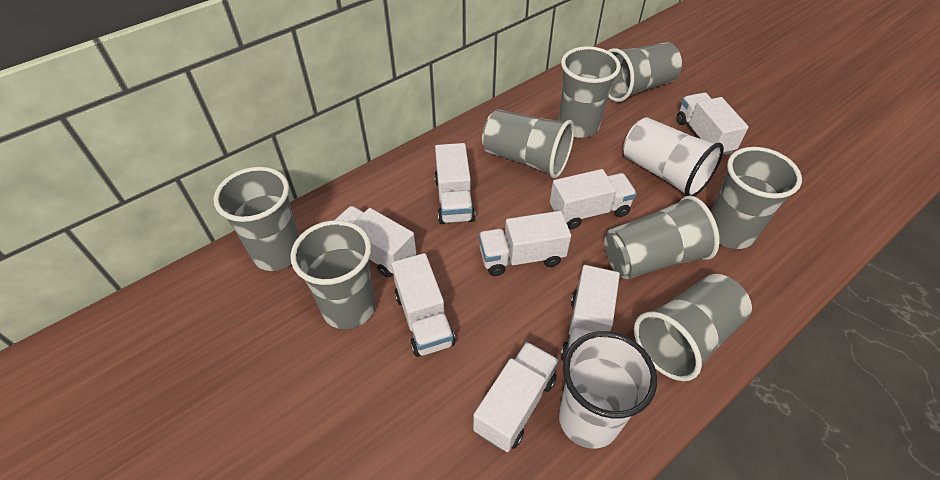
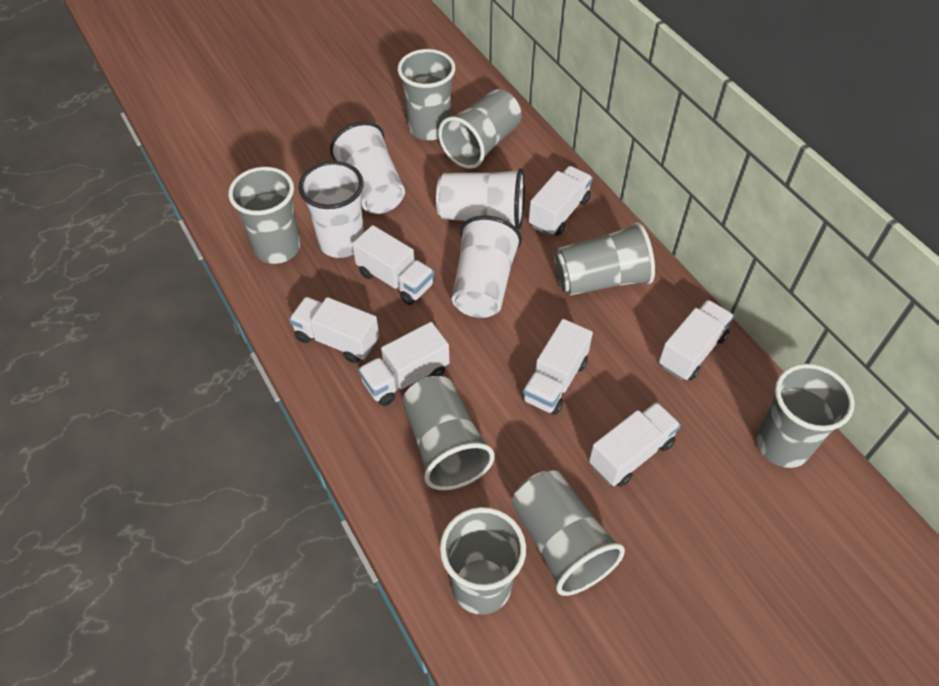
white cup: 2 -> 4
white truck: 8 -> 7

